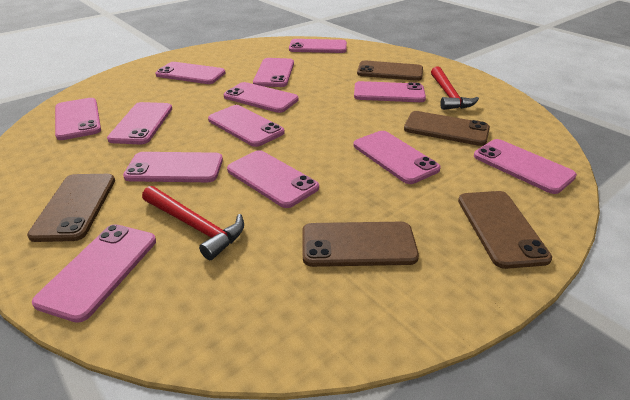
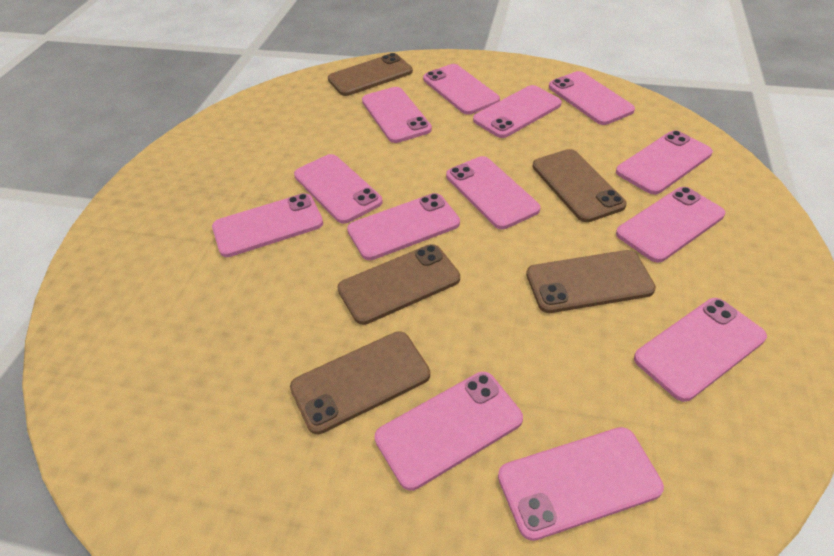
red hammer: 2 -> 0

